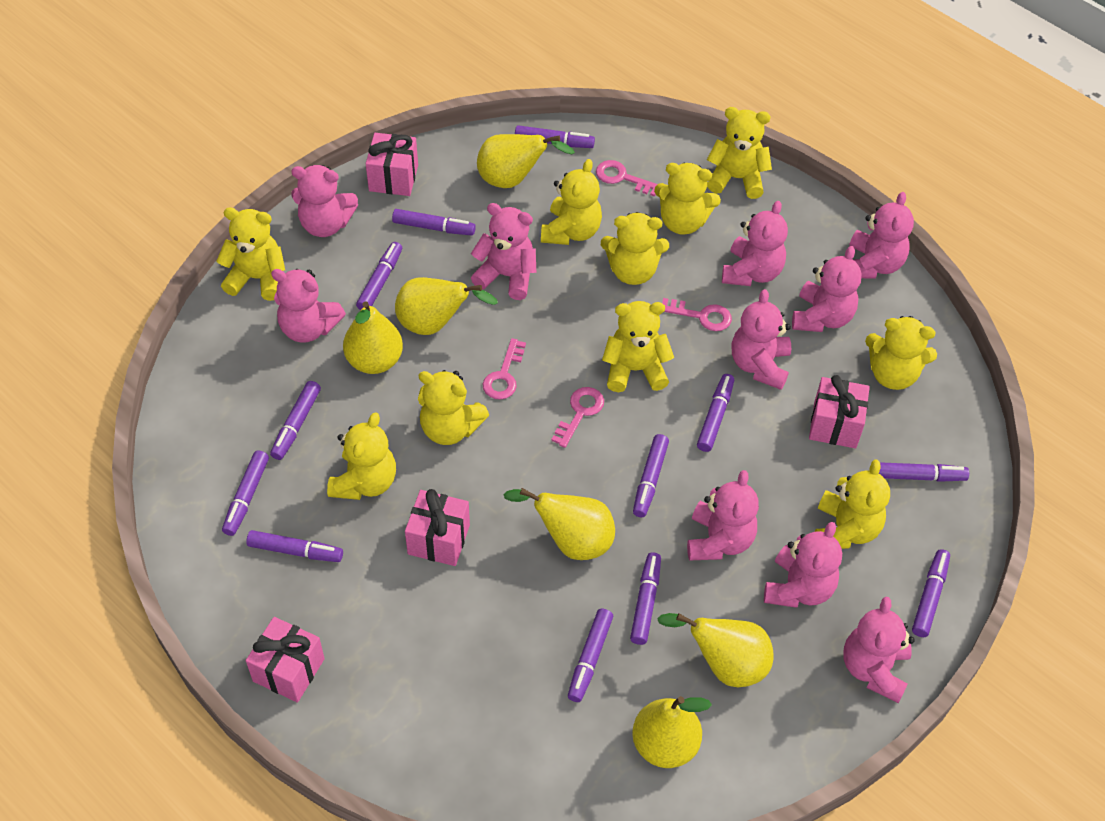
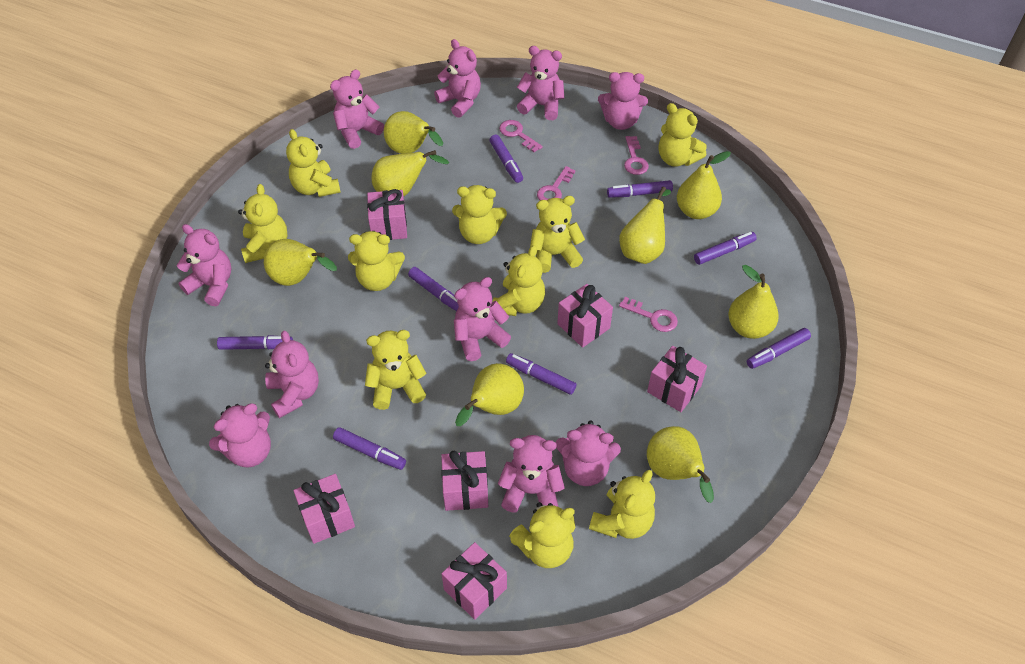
pink gift: 4 -> 6
purple marker: 12 -> 8
yellow pear: 6 -> 8

